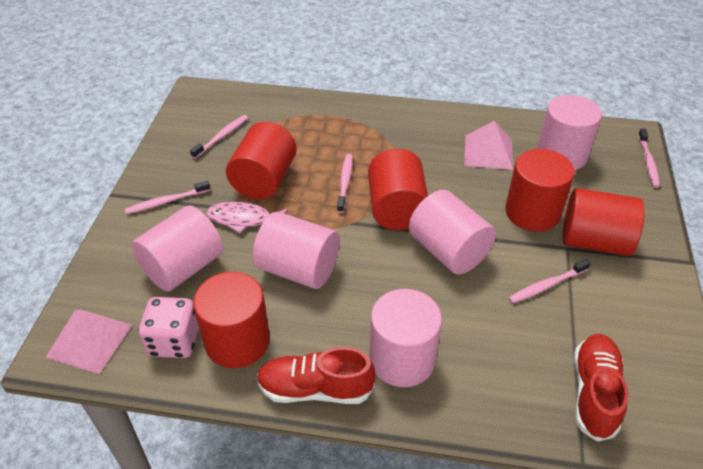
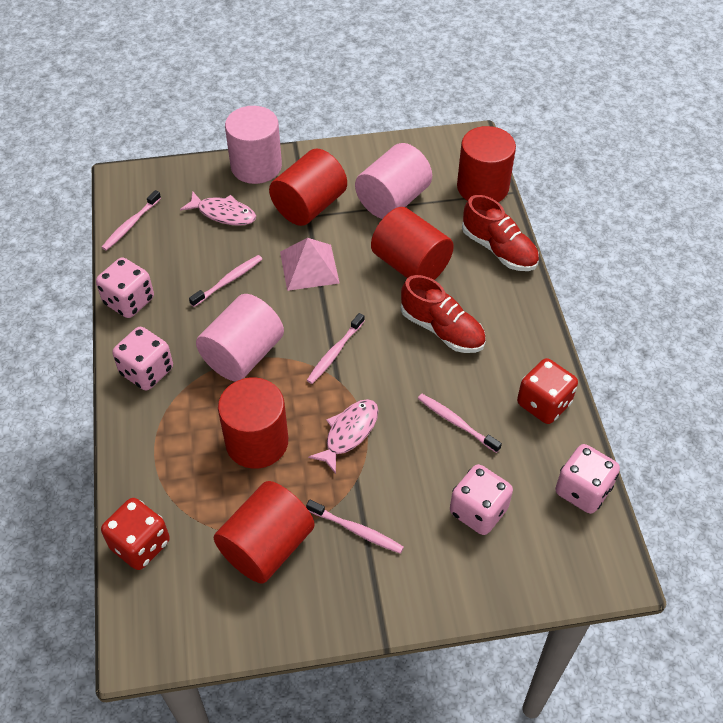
pink cylinder: 5 -> 3
pink dice: 1 -> 4
pink fish: 1 -> 2
pink pyramid: 2 -> 1
red dice: 0 -> 2

